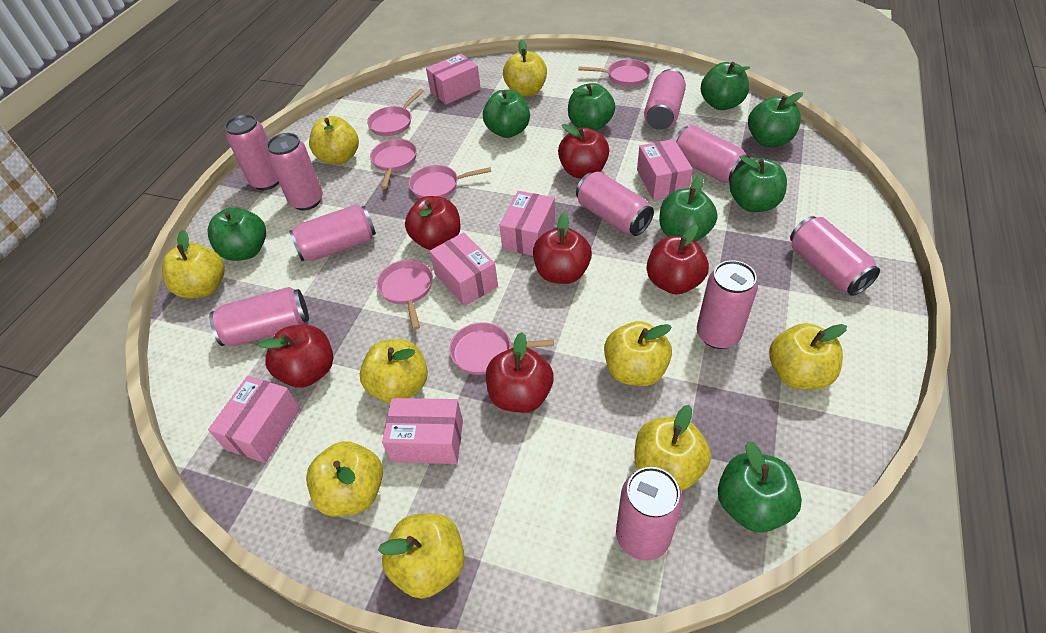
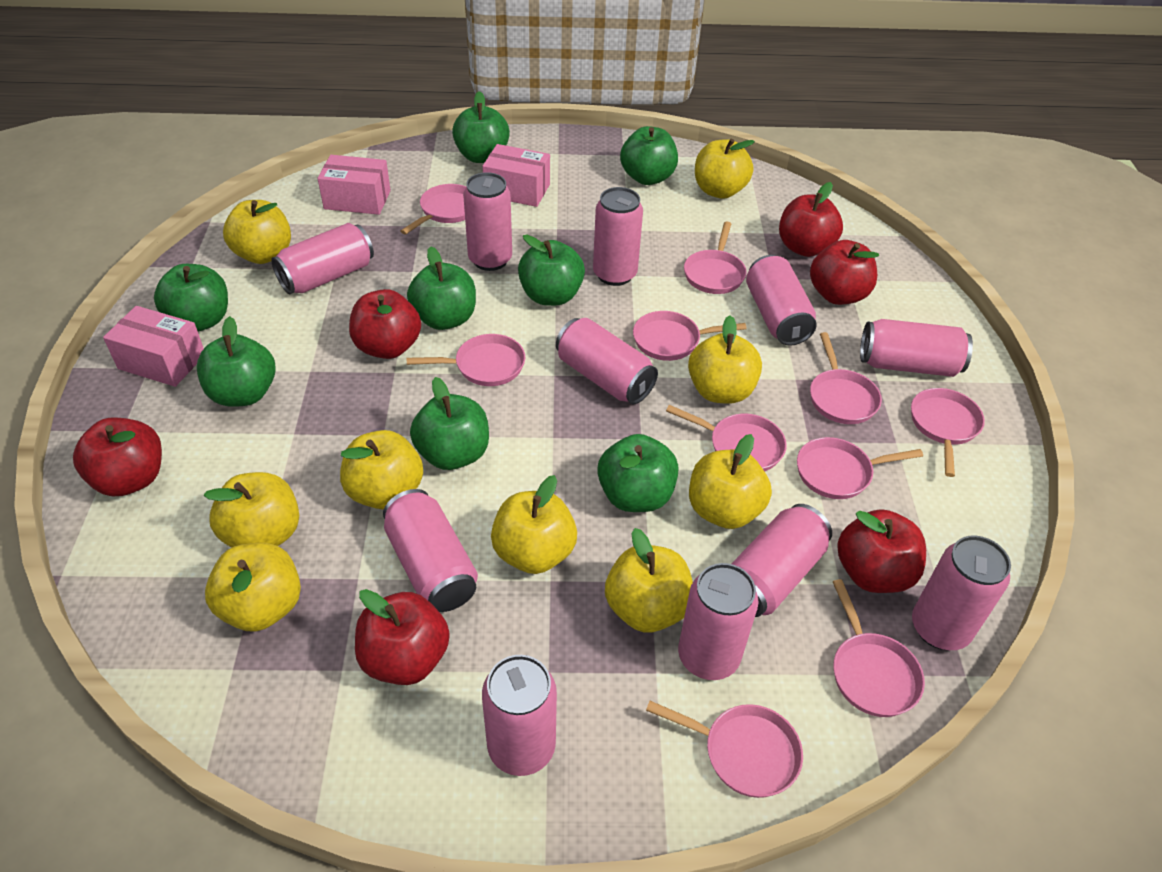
pink box: 6 -> 3
pink can: 10 -> 11
pink pan: 6 -> 10

